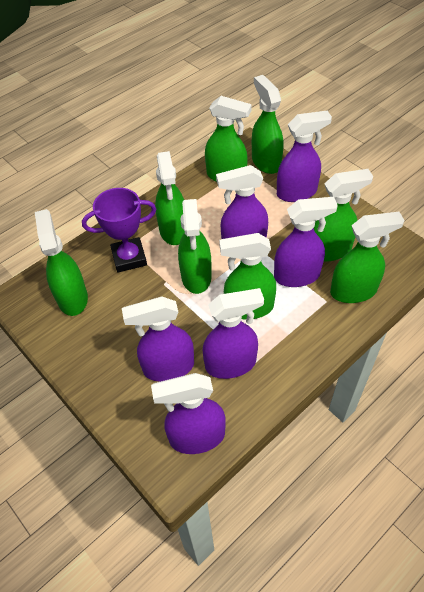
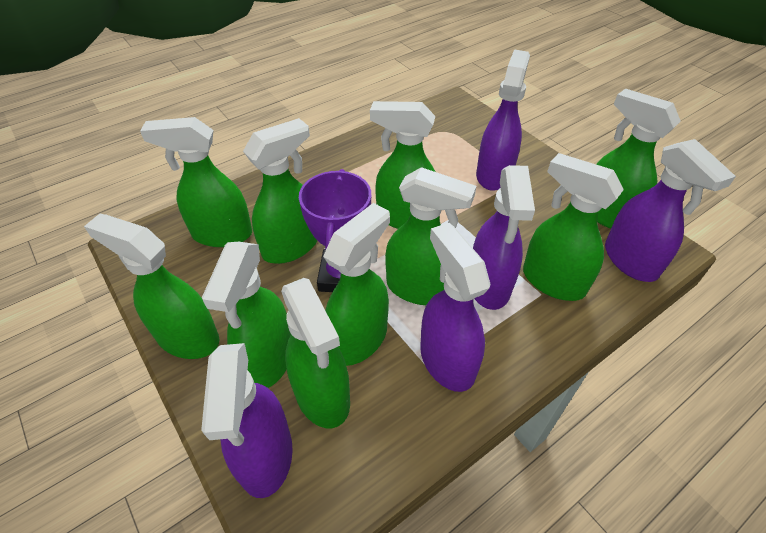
green spray bottle: 8 -> 10
purple spray bottle: 6 -> 5

